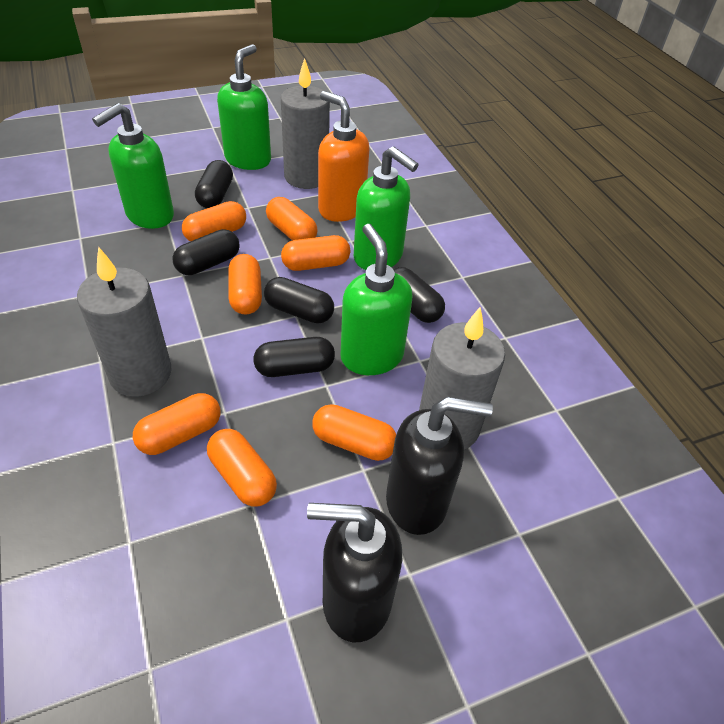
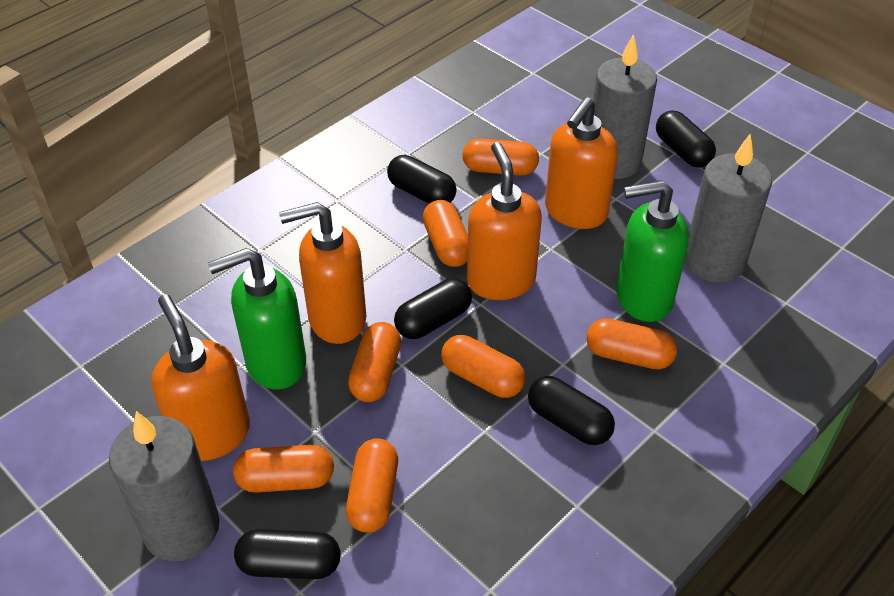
black soap dispenser: 2 -> 0
green soap dispenser: 4 -> 2
orange soap dispenser: 1 -> 4

